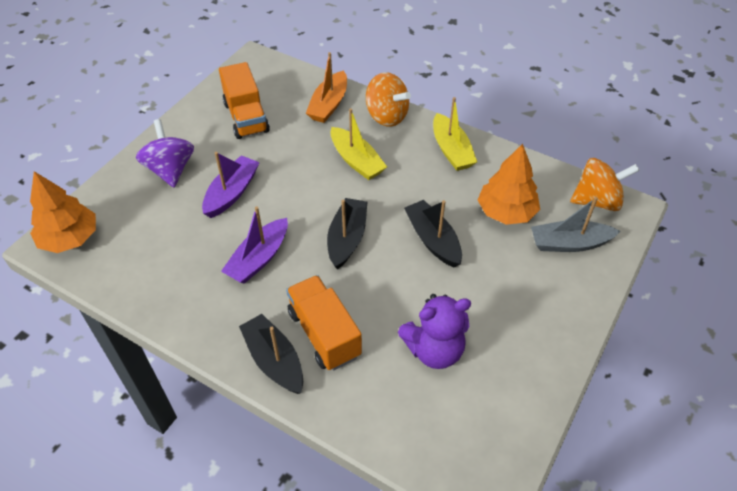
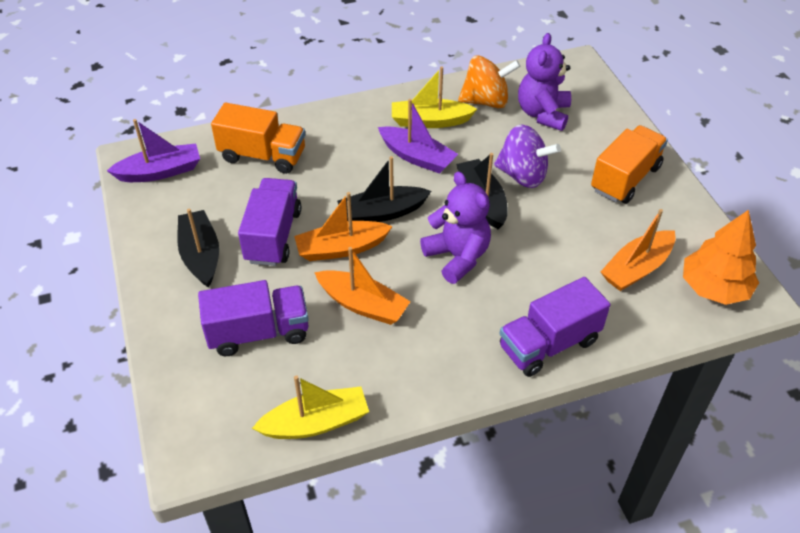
grey boat: 1 -> 0
orange boat: 1 -> 3
orange spinning top: 2 -> 1
orange tree: 2 -> 1
purple teddy bear: 1 -> 2
purple truck: 0 -> 3

